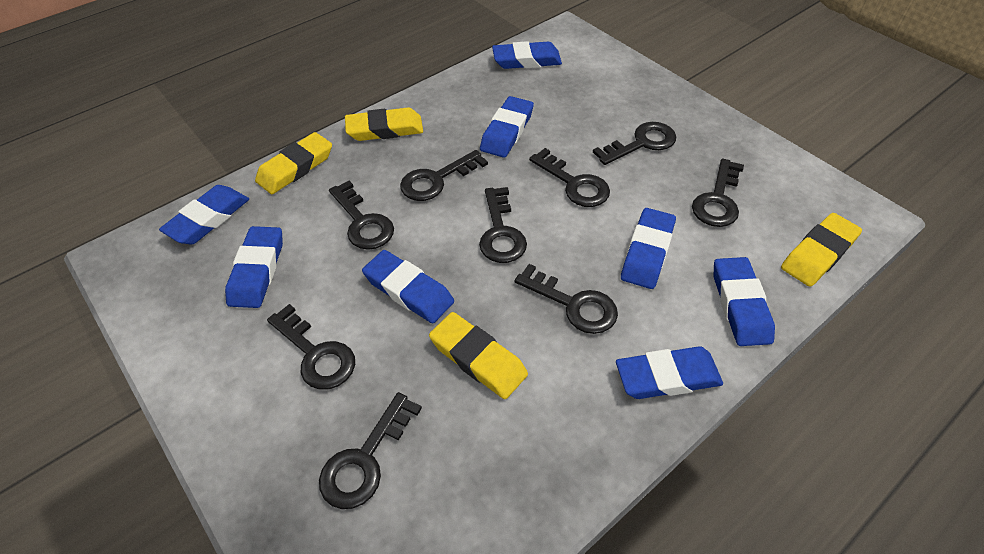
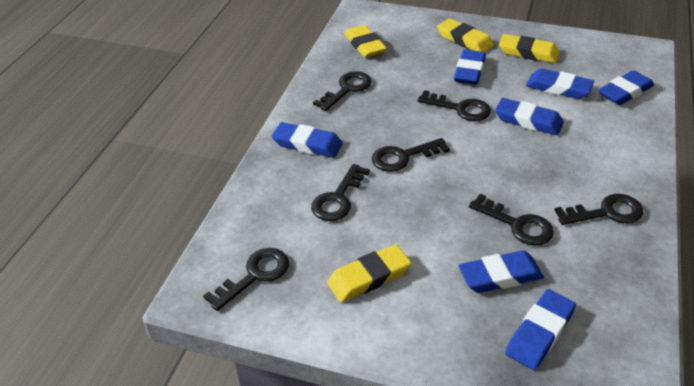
black key: 9 -> 7
blue eraser: 8 -> 7

